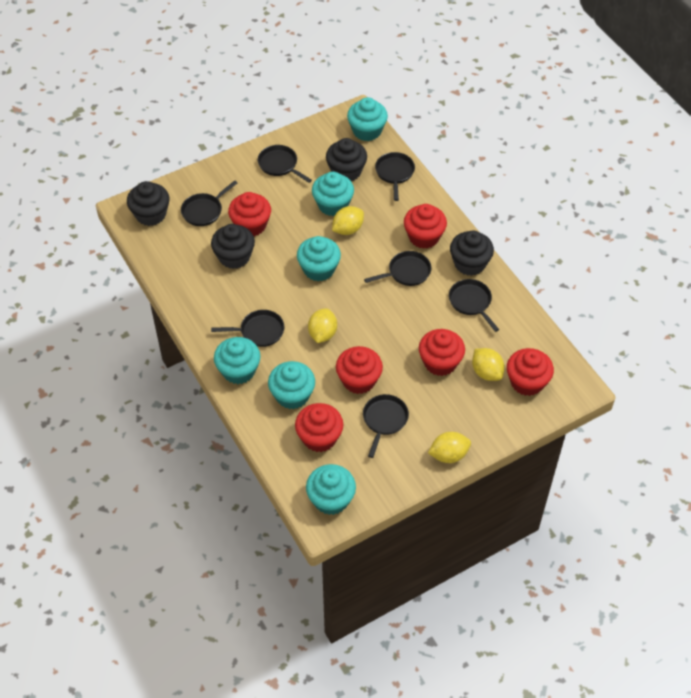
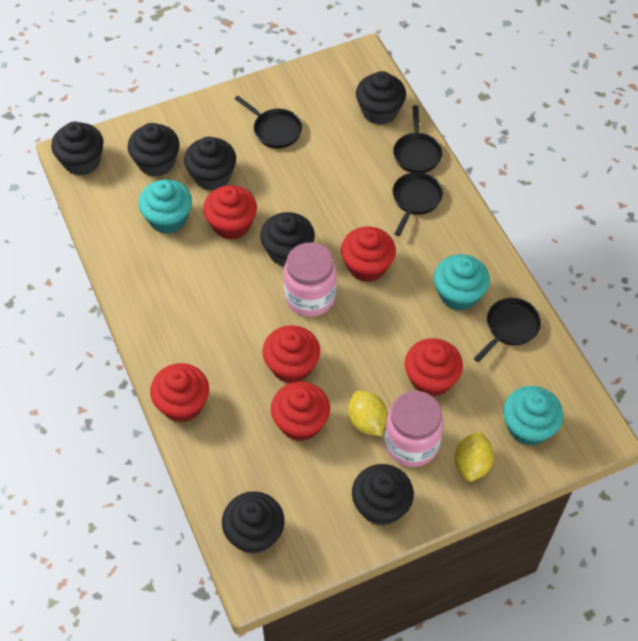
black cupcake: 4 -> 7
black pan: 7 -> 4
pink jar: 0 -> 2
turquoise cupcake: 6 -> 3
yellow lemon: 4 -> 2

